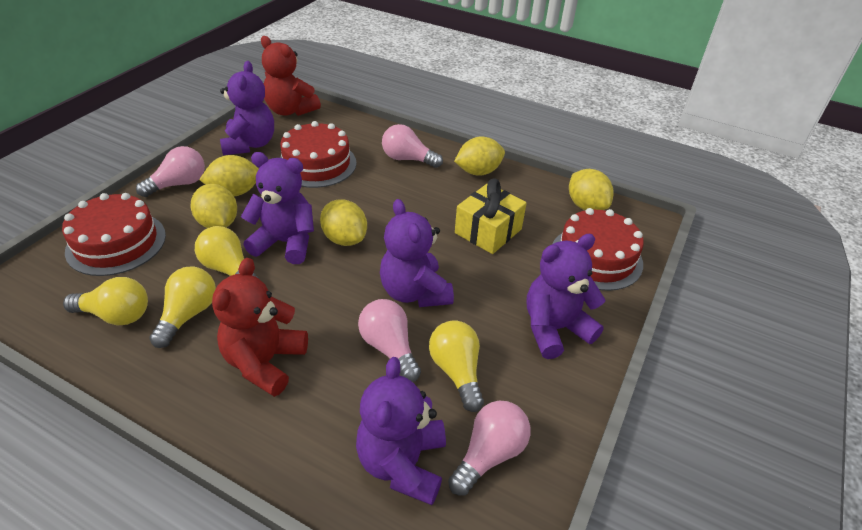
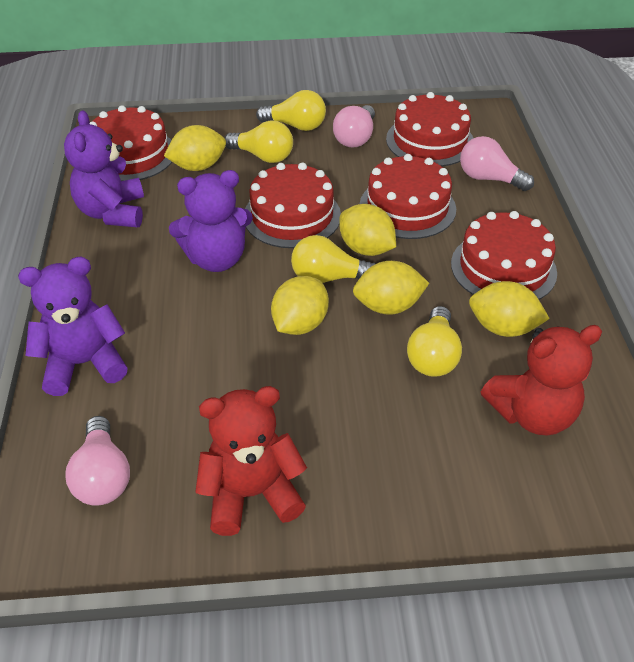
pink light bulb: 4 -> 3
purple teddy bear: 5 -> 3
red cake: 3 -> 5
yellow gift: 1 -> 0

